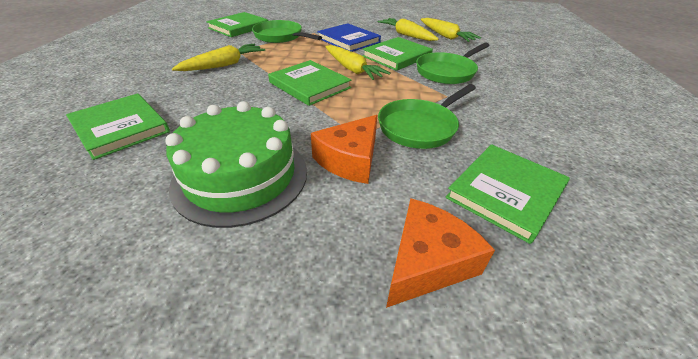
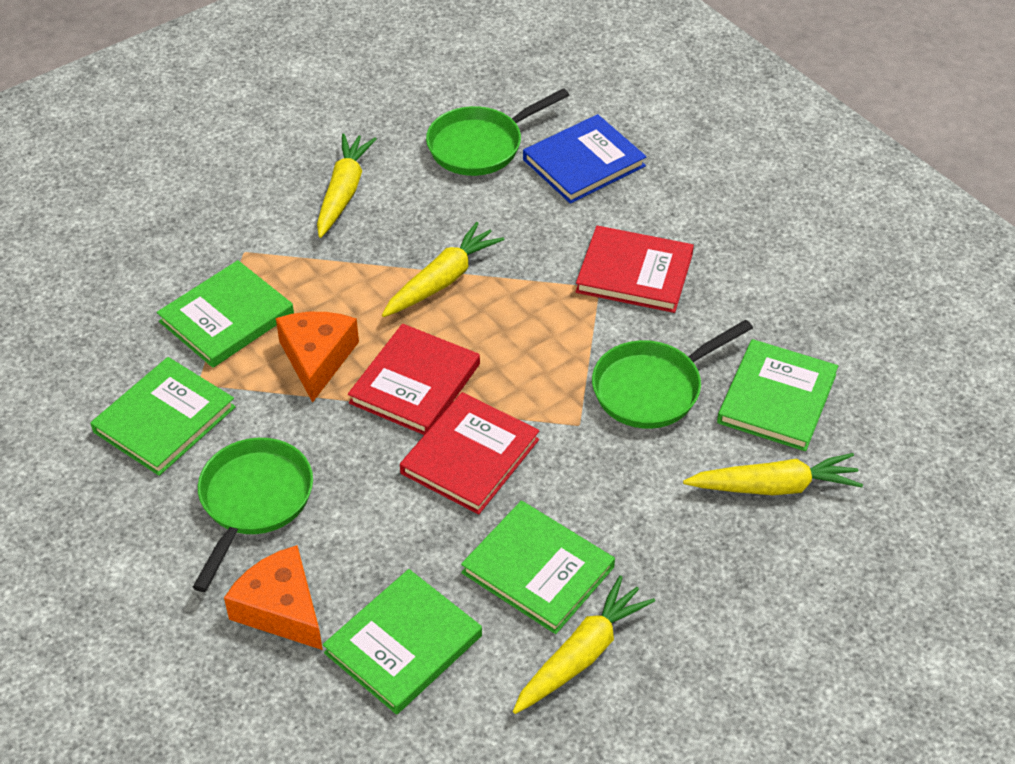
green cake: 1 -> 0
red book: 0 -> 3

